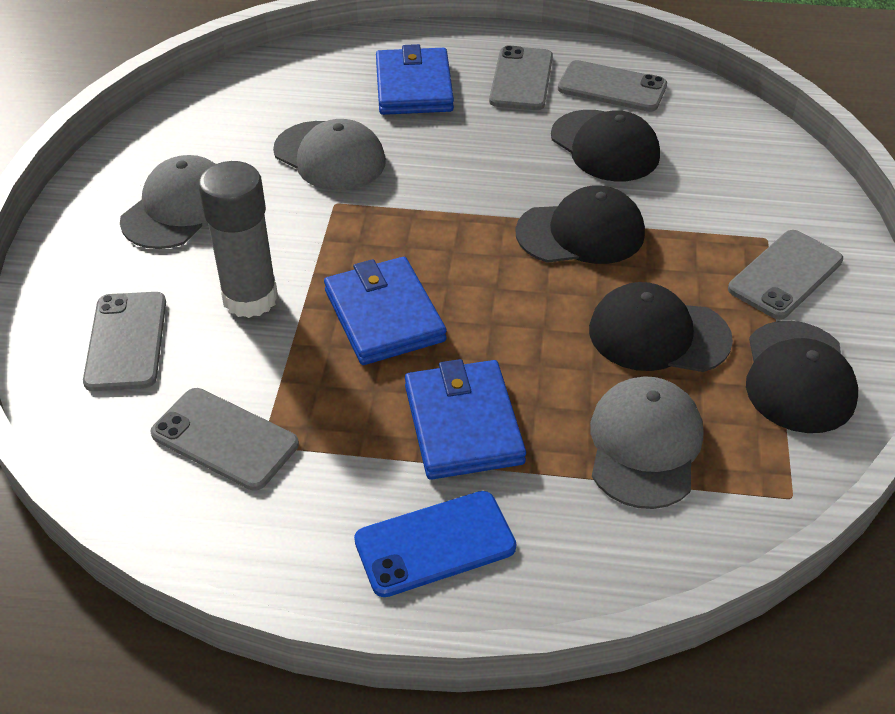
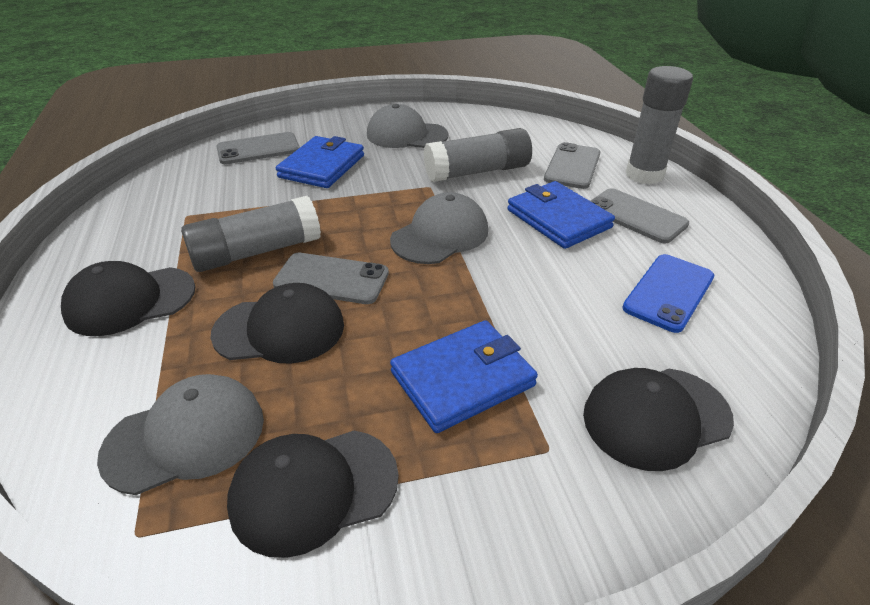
grey glue stick: 1 -> 3
grey phone: 5 -> 4

